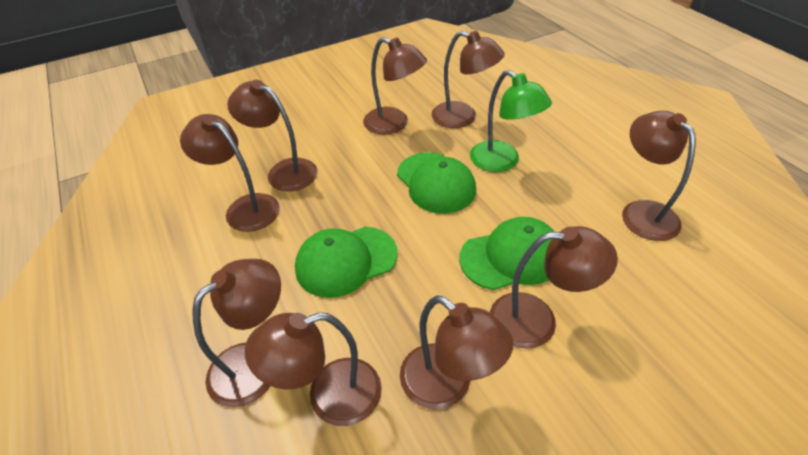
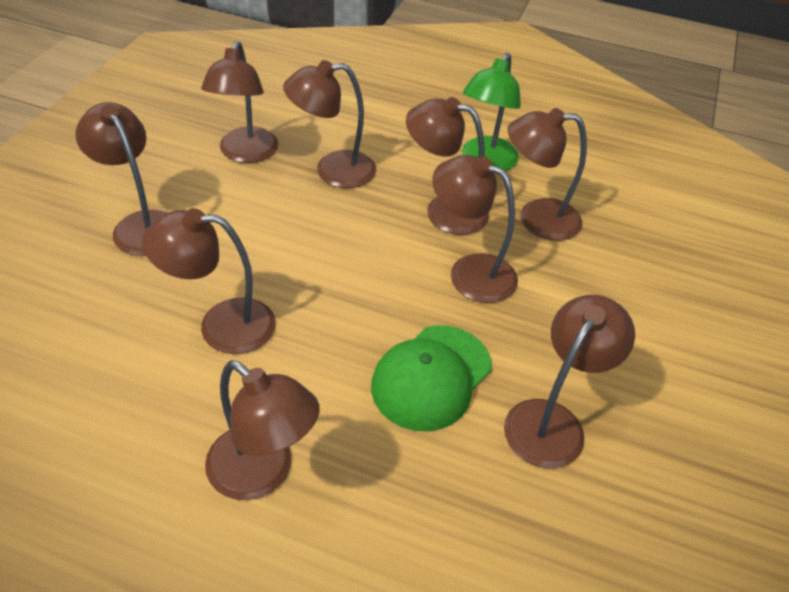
green cap: 3 -> 1

